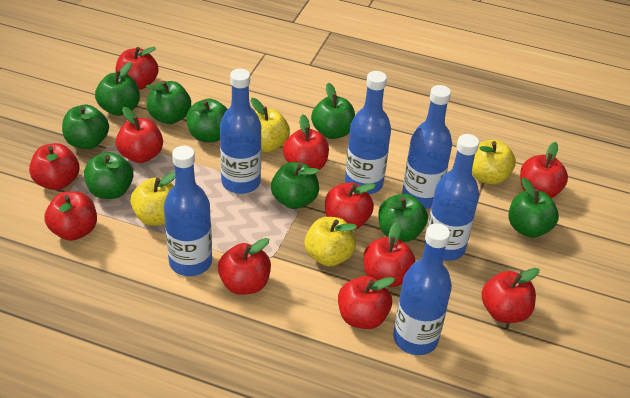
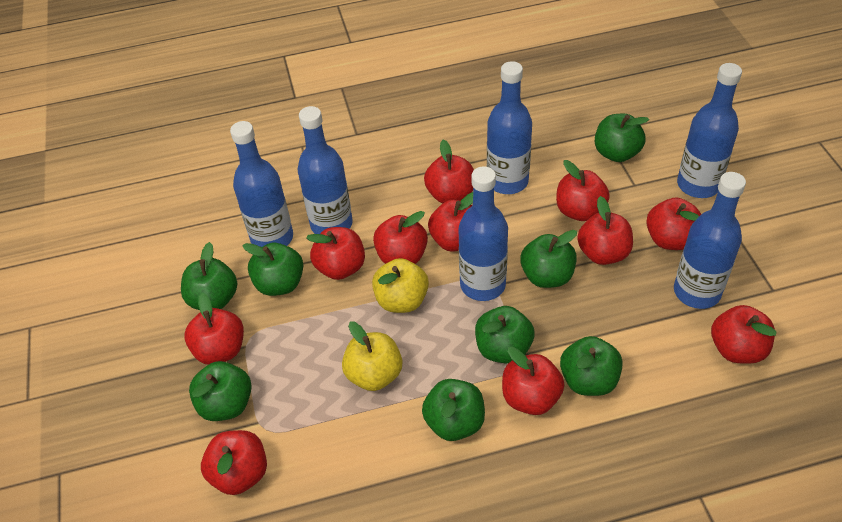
green apple: 9 -> 8
yellow apple: 4 -> 2

